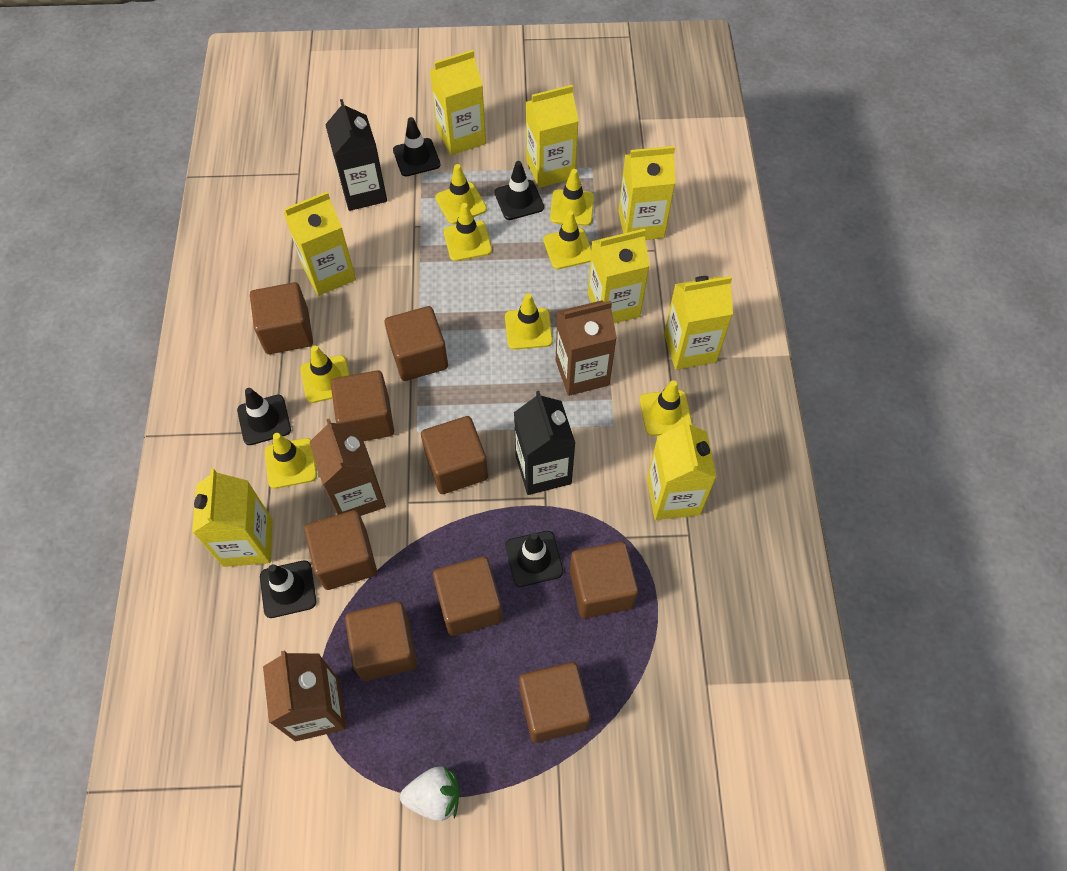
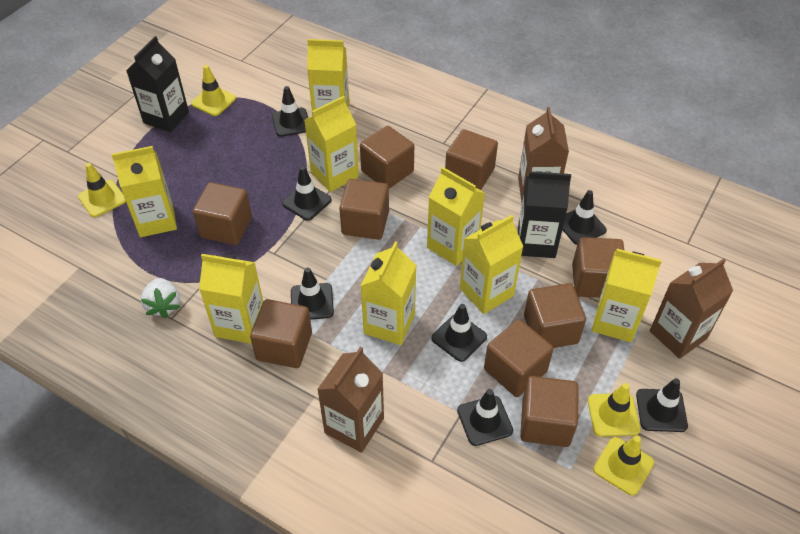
black traffic cone: 5 -> 7
yellow traffic cone: 8 -> 4

